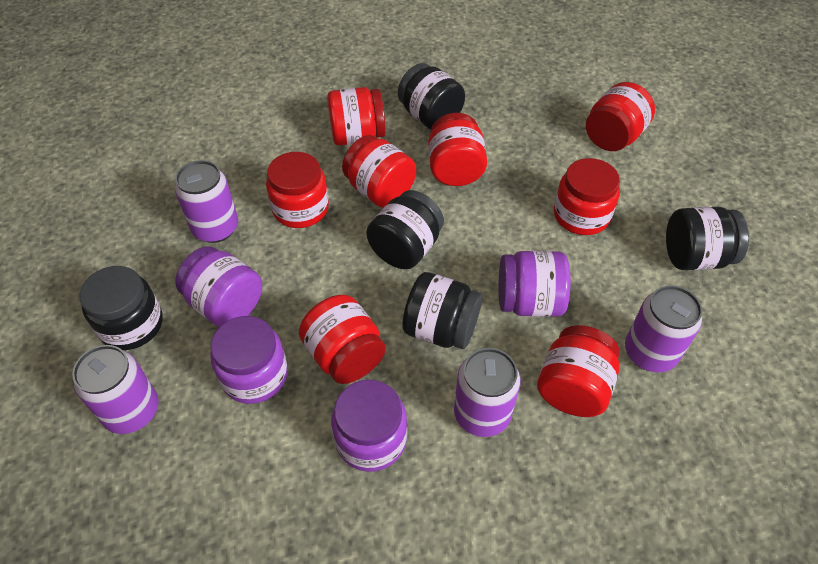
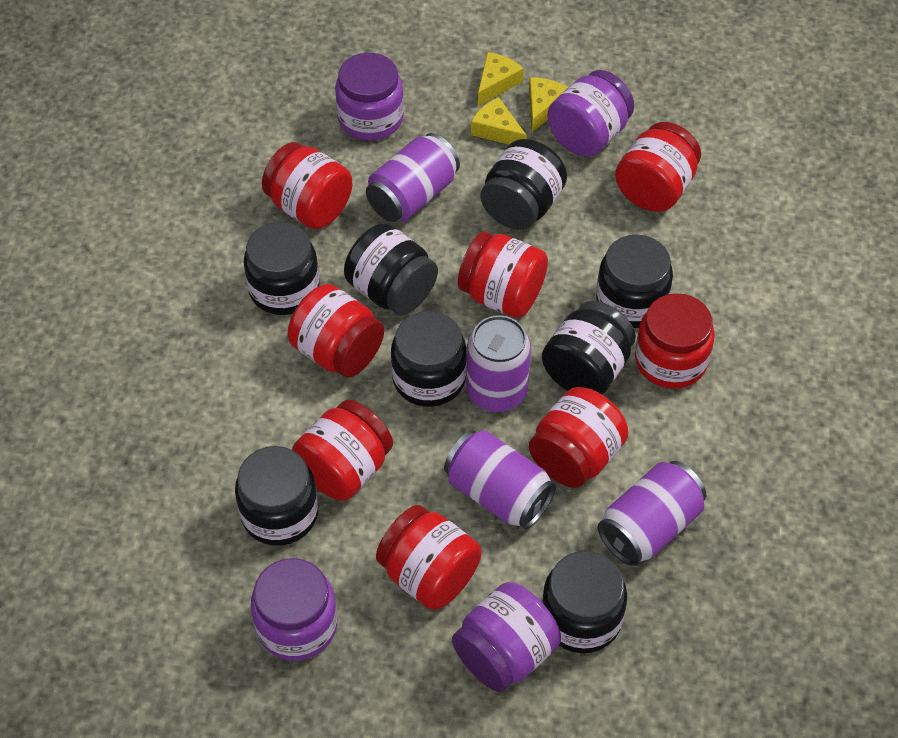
black jar: 5 -> 8
yellow cheese: 0 -> 3

